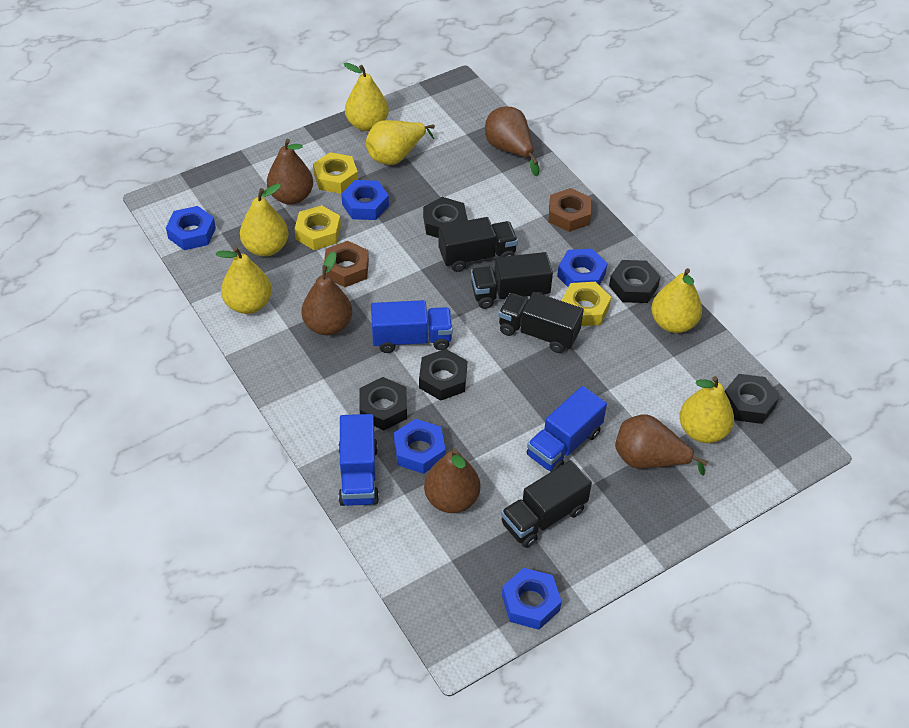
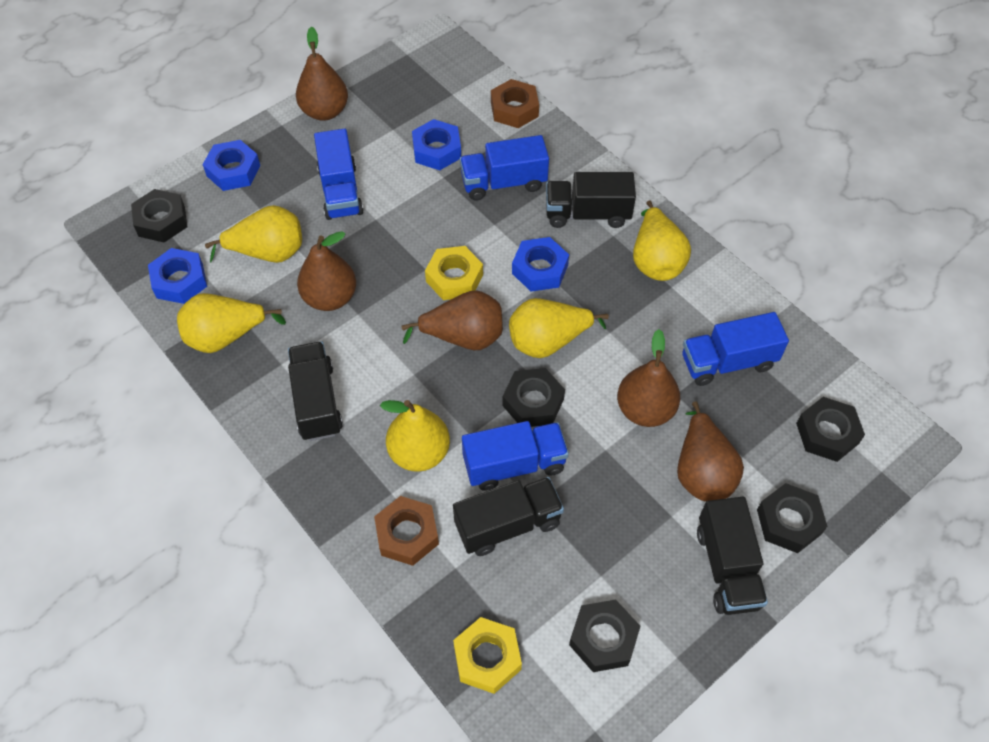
blue nut: 5 -> 4
blue truck: 3 -> 4
yellow nut: 3 -> 2
yellow pear: 6 -> 5

